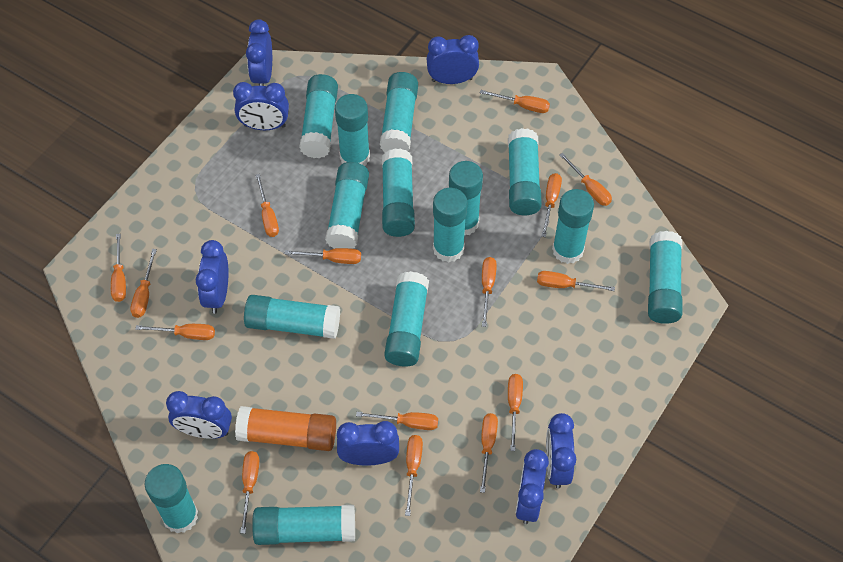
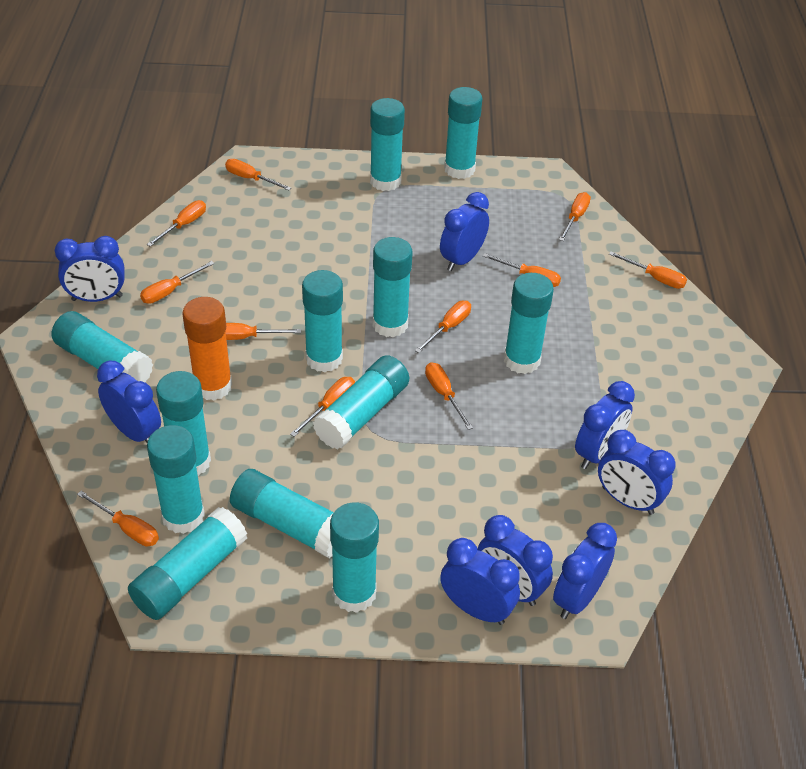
orange screwdriver: 15 -> 11
turquoise glue stick: 14 -> 12

